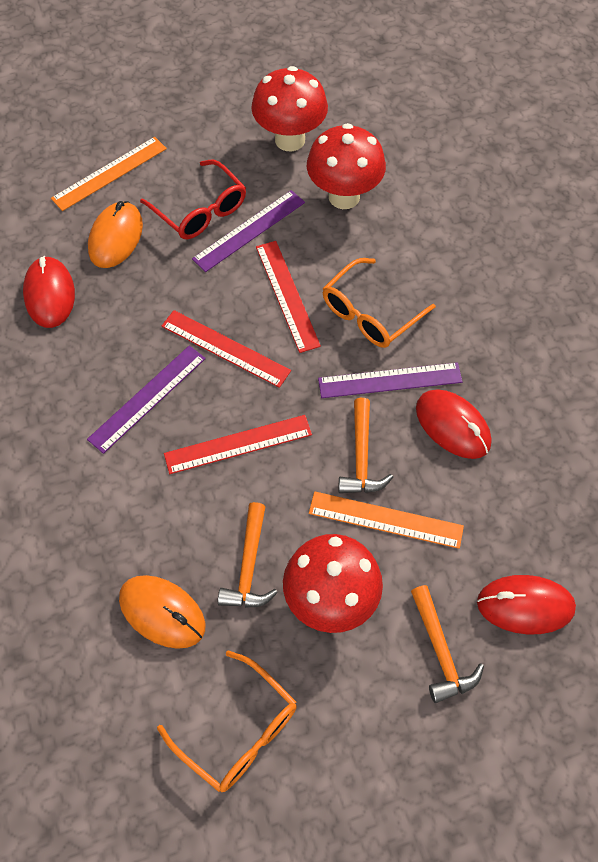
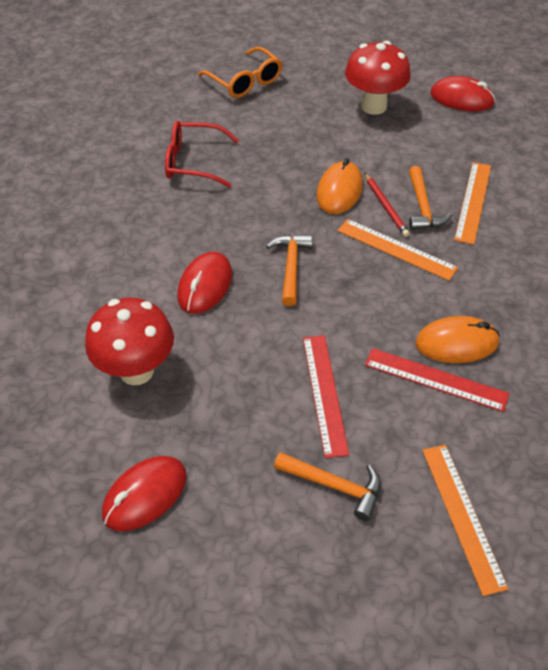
orange glasses: 2 -> 1
orange ruler: 2 -> 3
purple ruler: 3 -> 0
red mushroom: 3 -> 2
red pencil: 0 -> 1
red ruler: 3 -> 2

